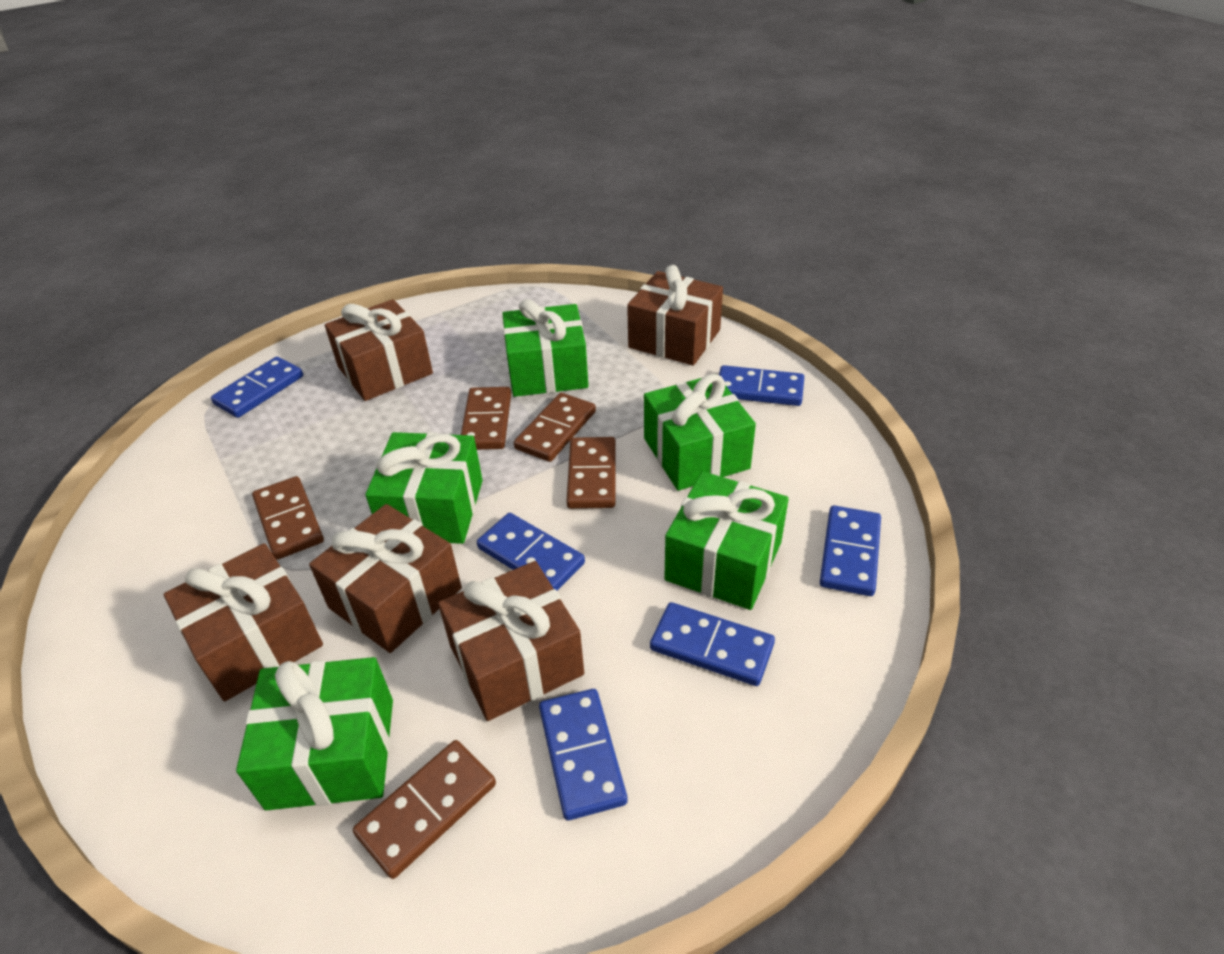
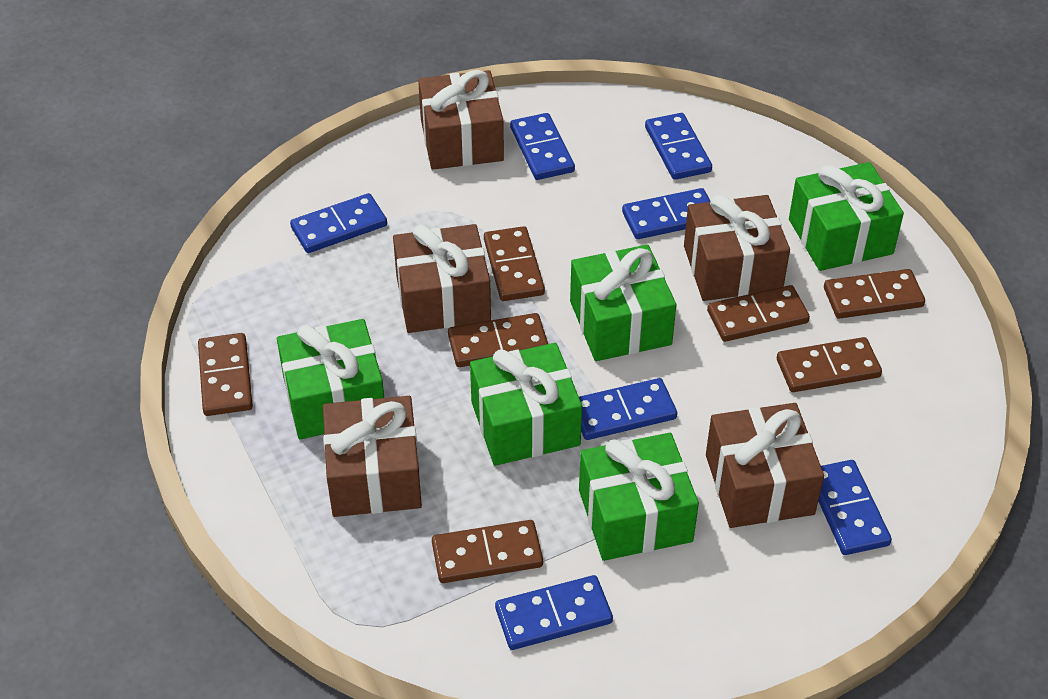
blue domino: 6 -> 7
brown domino: 5 -> 7

